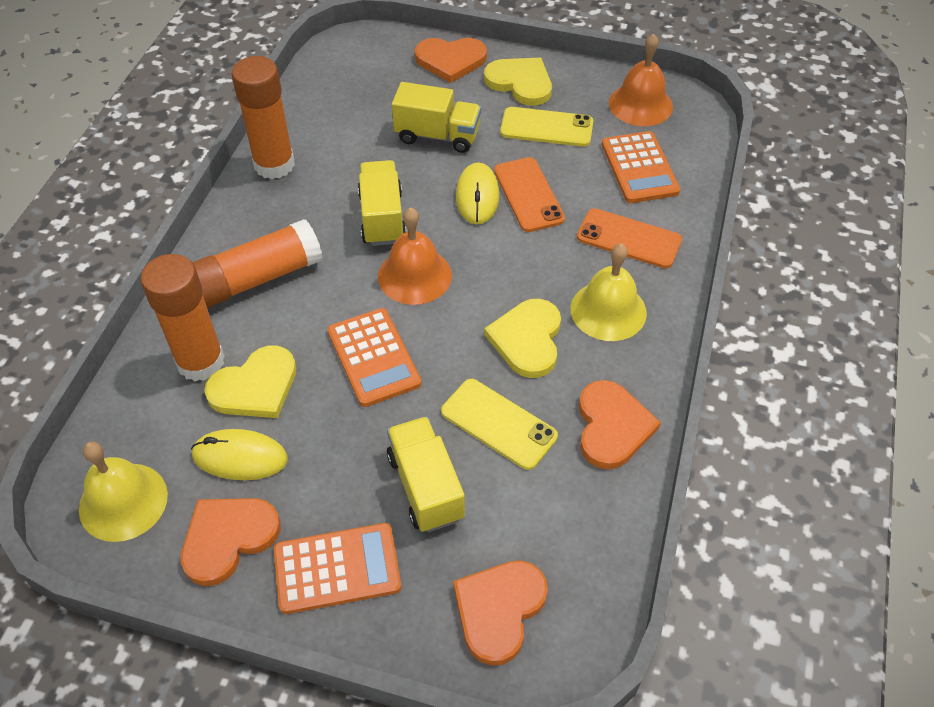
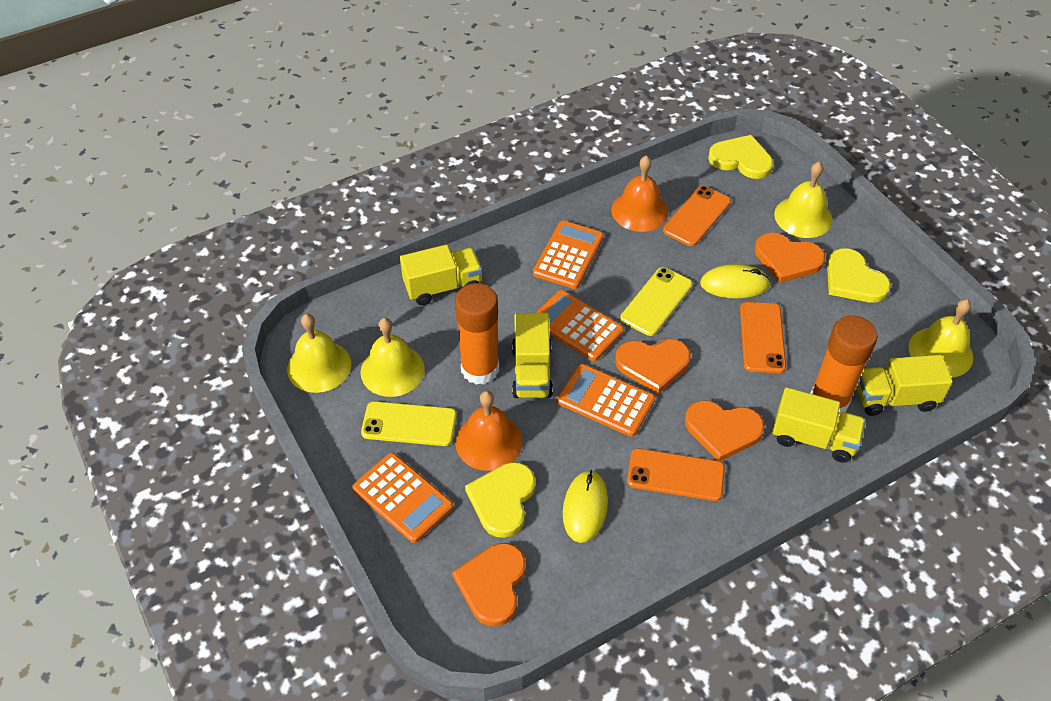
orange calculator: 3 -> 4
orange glue stick: 3 -> 2
orange phone: 2 -> 3
yellow bell: 2 -> 4
yellow truck: 3 -> 4

